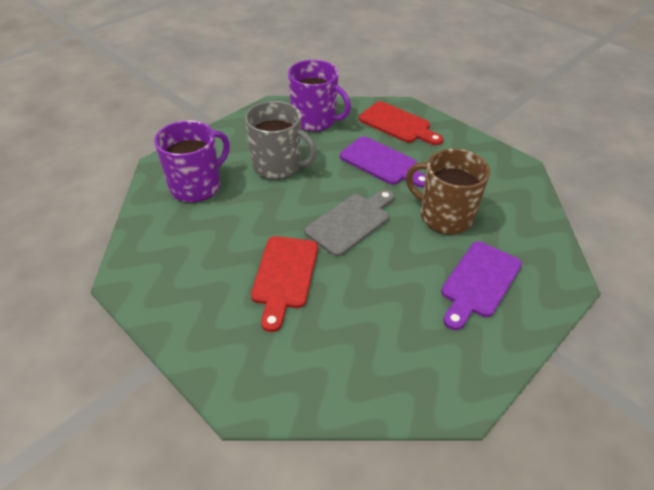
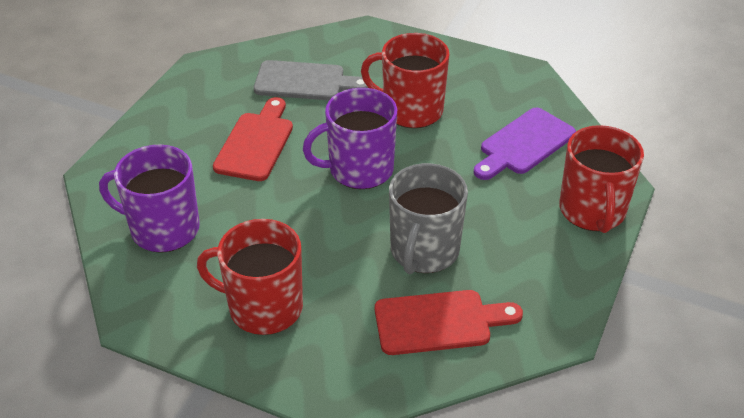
brown mug: 1 -> 0
purple cutting board: 2 -> 1
red mug: 0 -> 3

